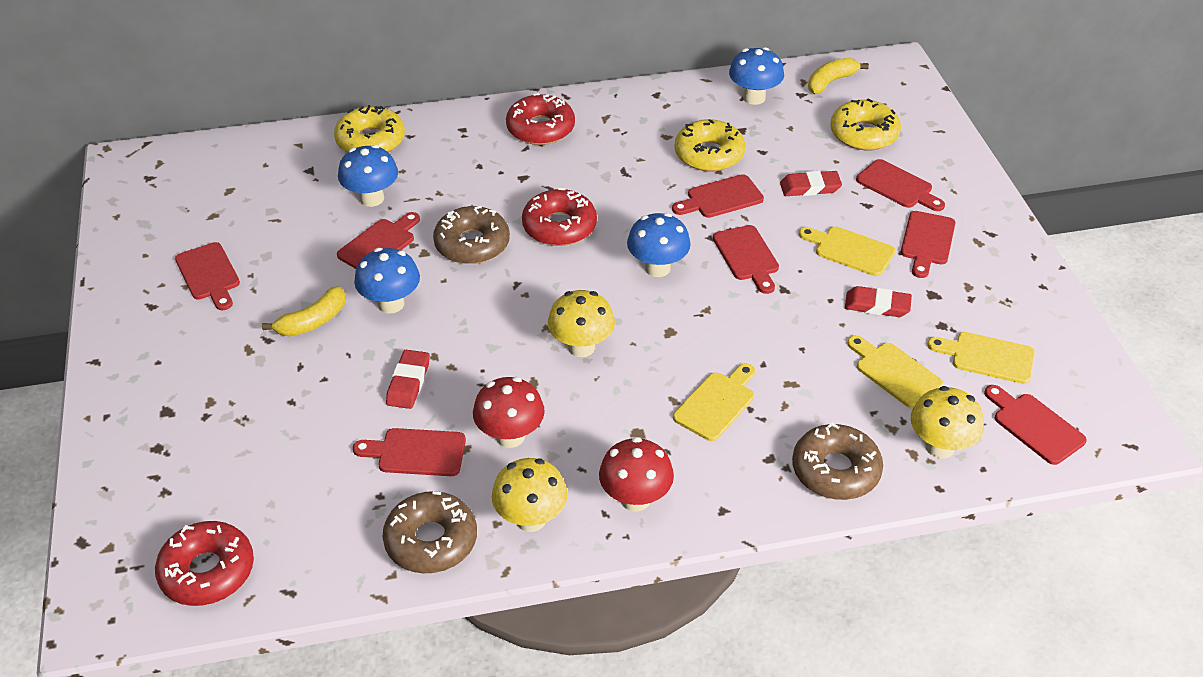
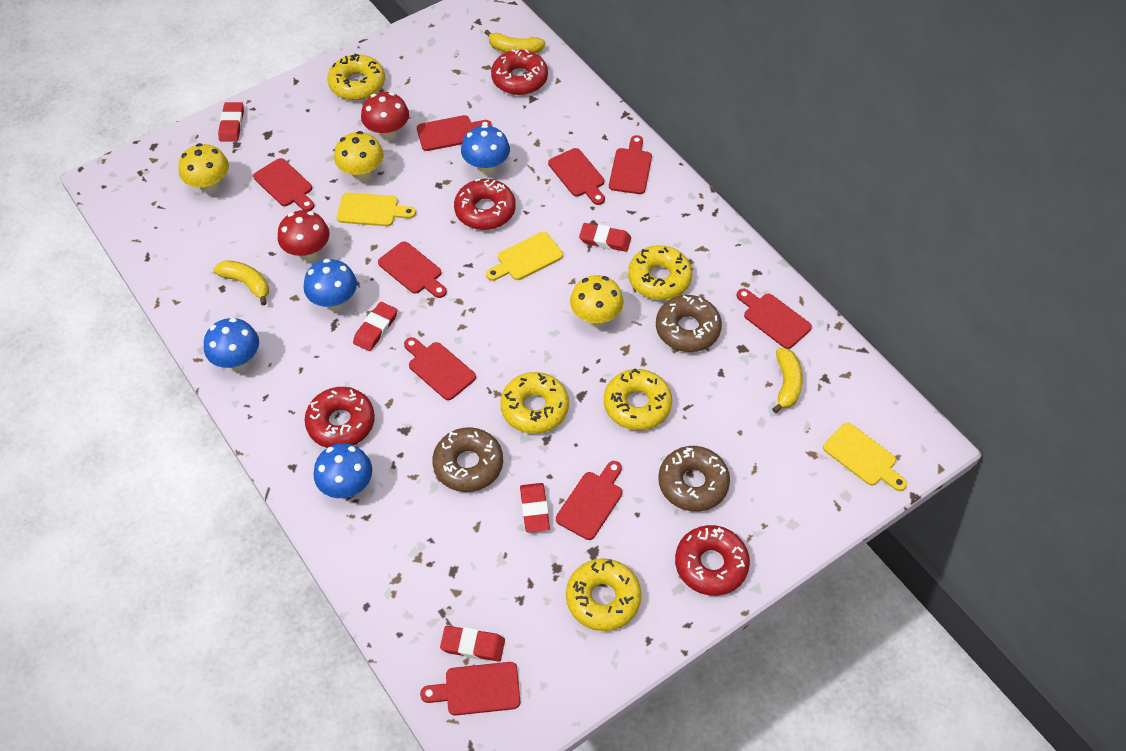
red cutting board: 8 -> 9
red donut: 3 -> 4
red eraser: 3 -> 5
yellow banana: 2 -> 3
yellow cutting board: 4 -> 3
yellow donut: 3 -> 5

